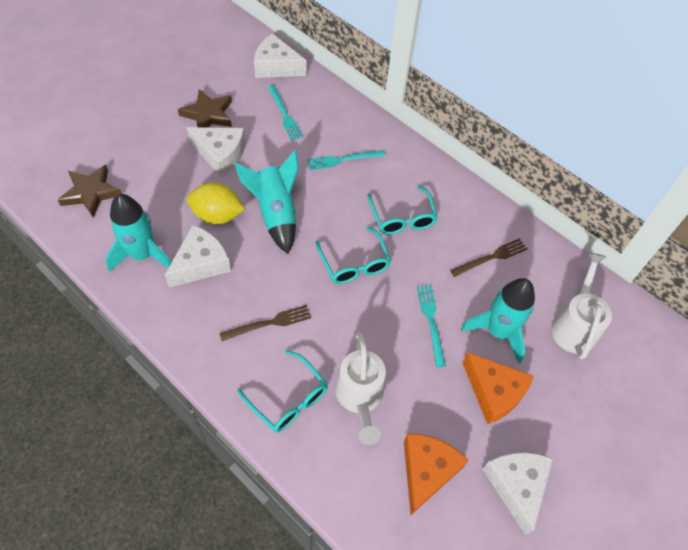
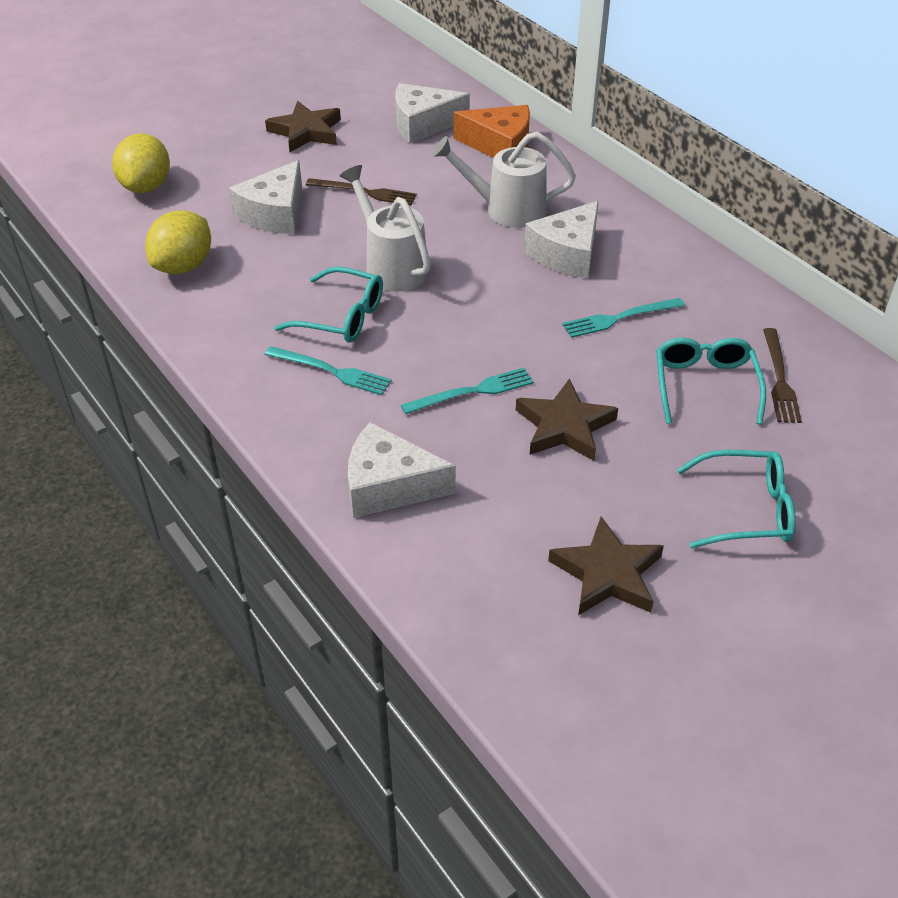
brown star: 2 -> 3
orange cheese: 2 -> 1
turquoise rocket: 3 -> 0
yellow lemon: 1 -> 2

